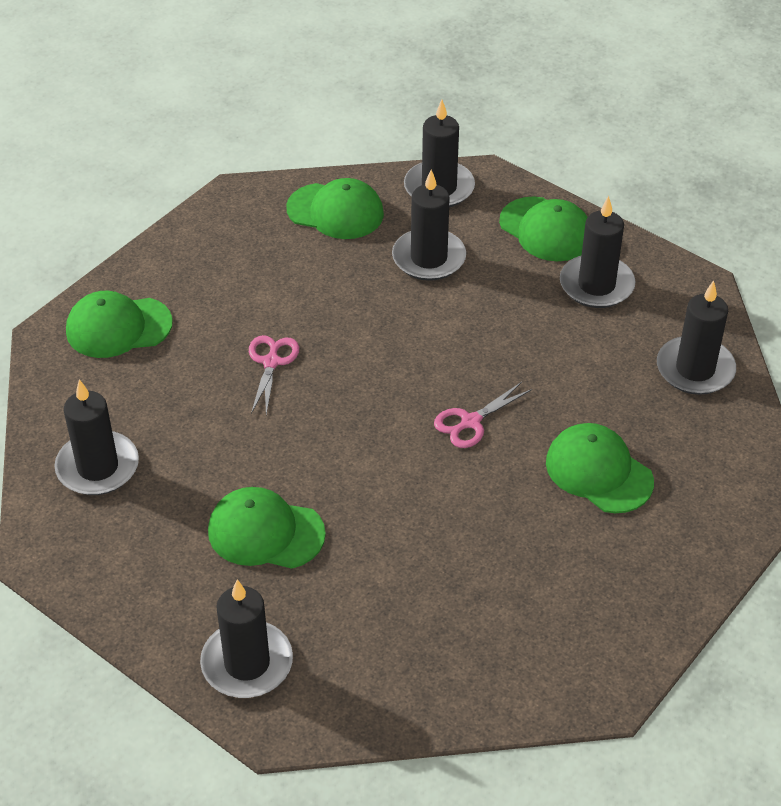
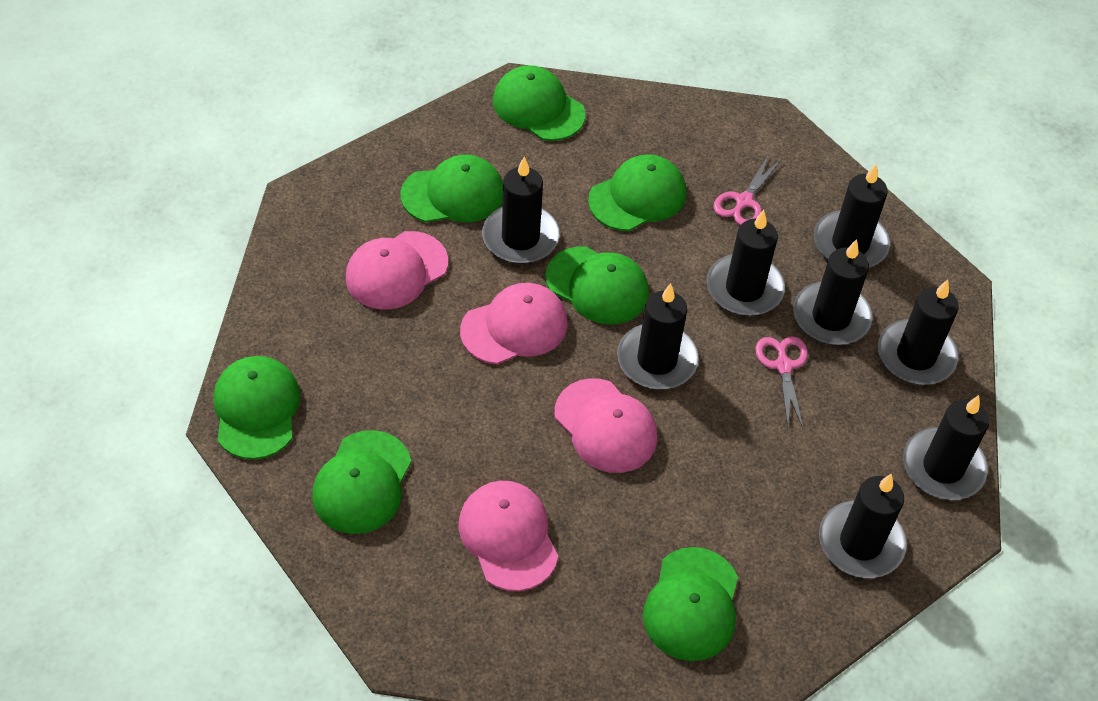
black candle: 6 -> 8
green cap: 5 -> 7
pink cap: 0 -> 4

